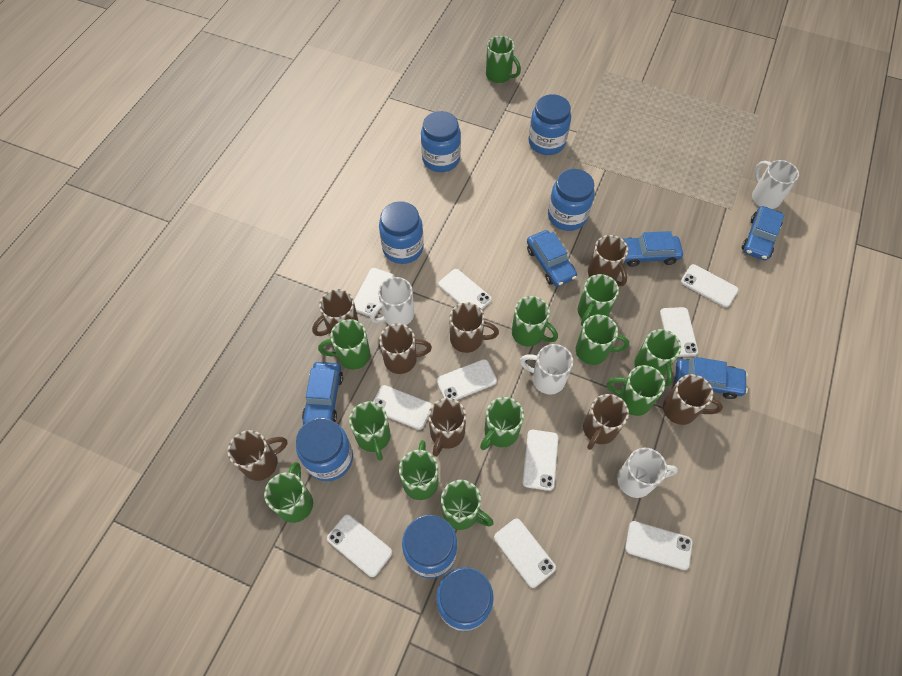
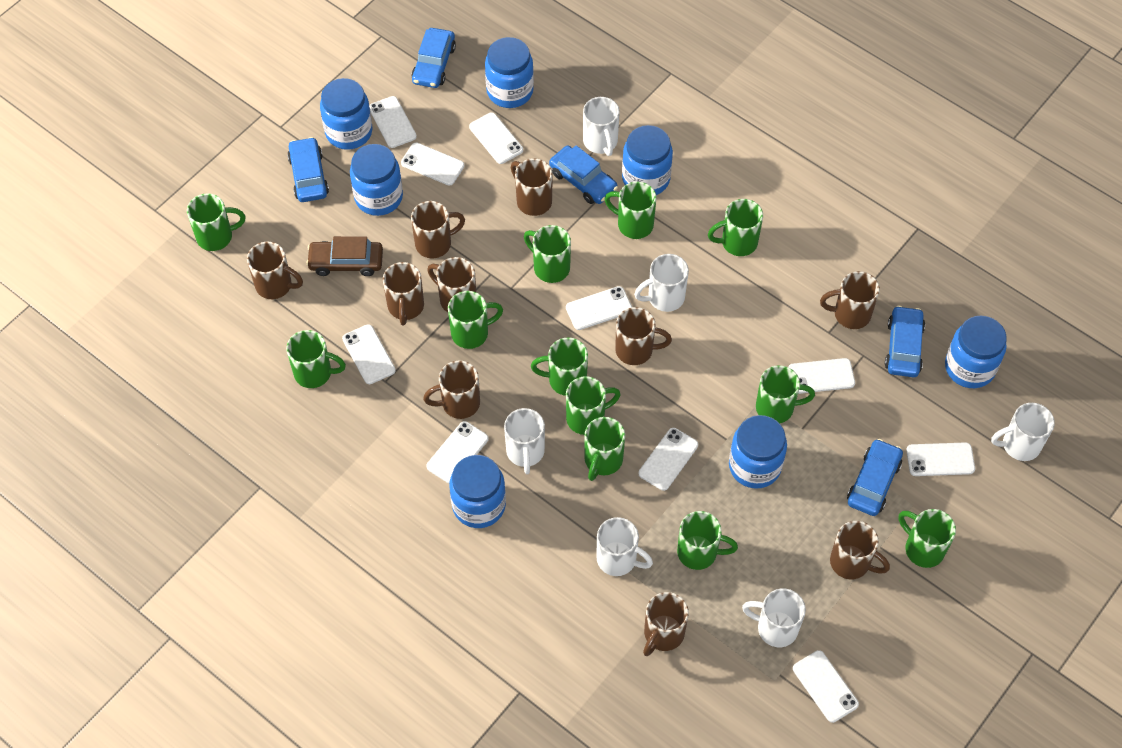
brown car: 0 -> 1
brown mug: 8 -> 10
white mug: 4 -> 6

